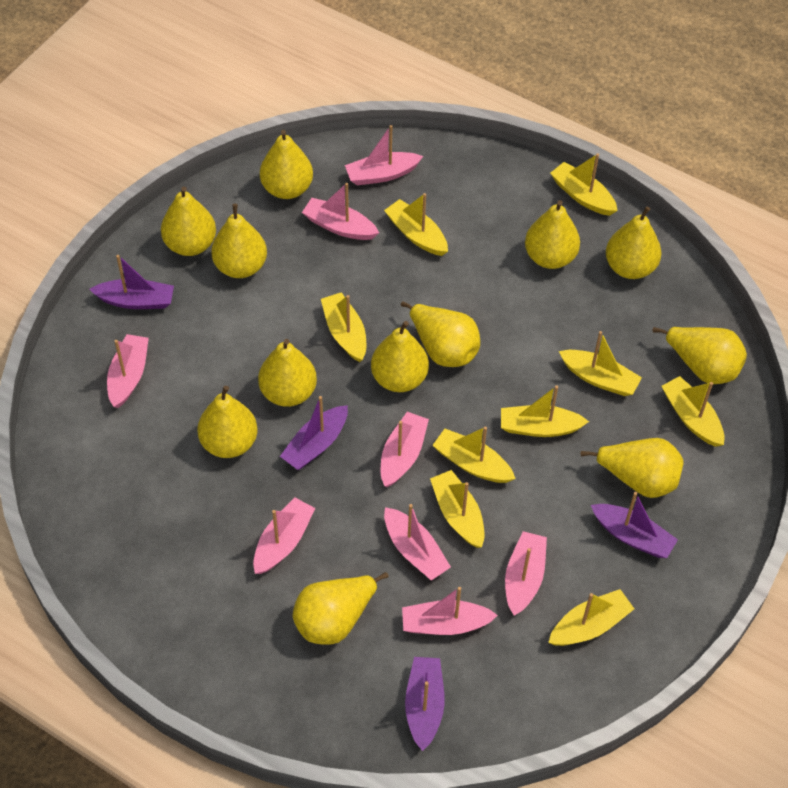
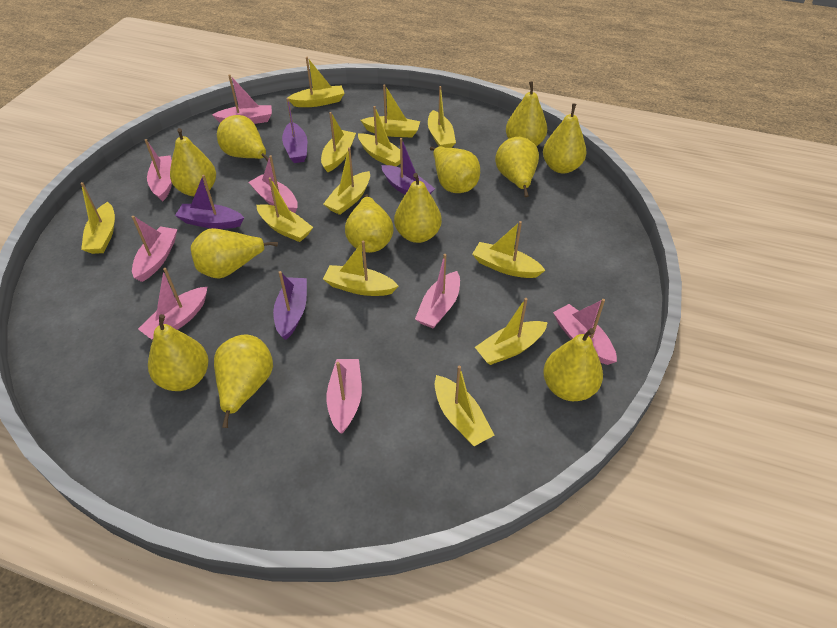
yellow boat: 9 -> 12

